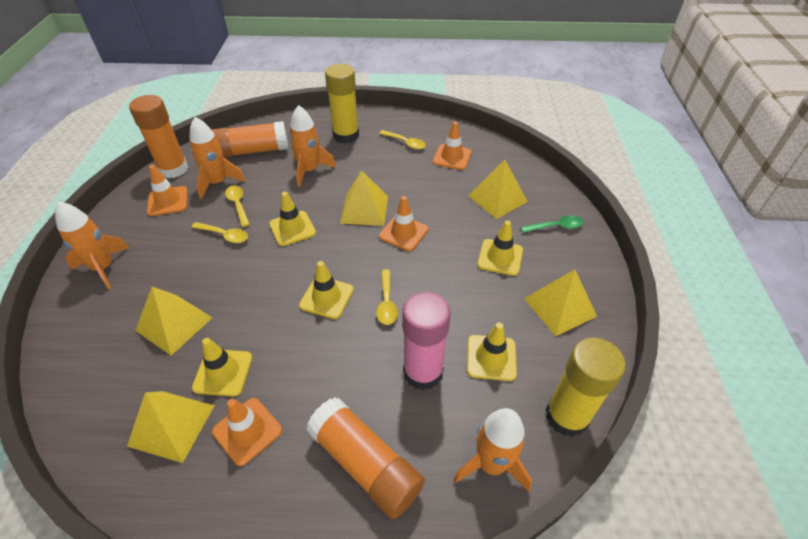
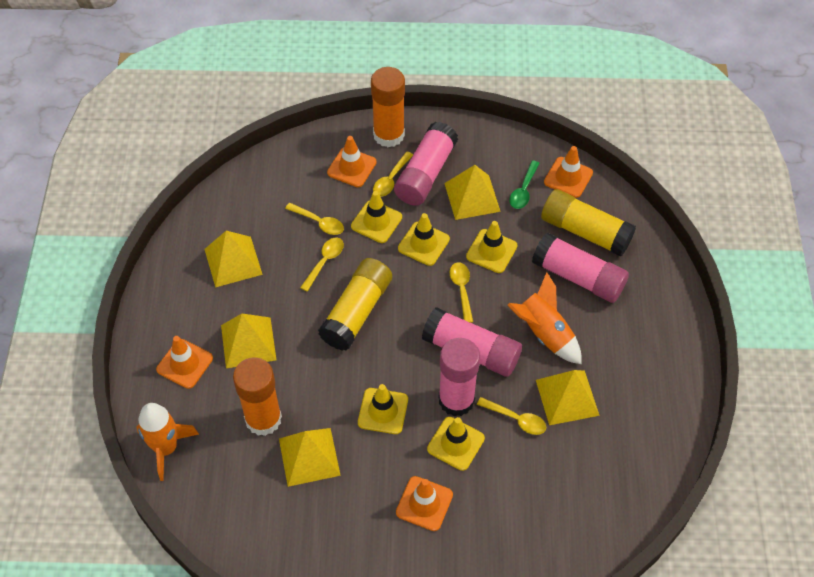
orange glue stick: 3 -> 2
orange rocket: 4 -> 2
pink glue stick: 1 -> 4
yellow spoon: 4 -> 5

